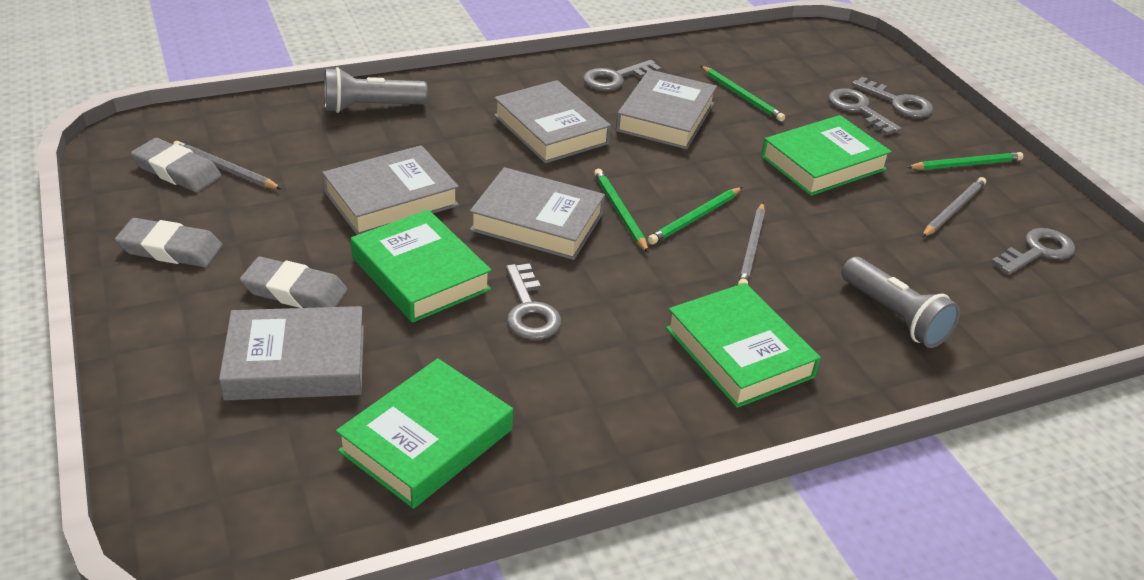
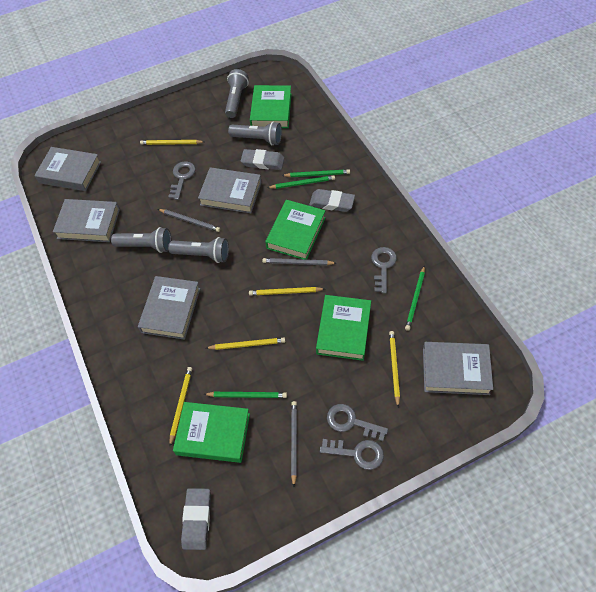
grey flashlight: 2 -> 4
grey key: 5 -> 4
yellow pencil: 0 -> 5

